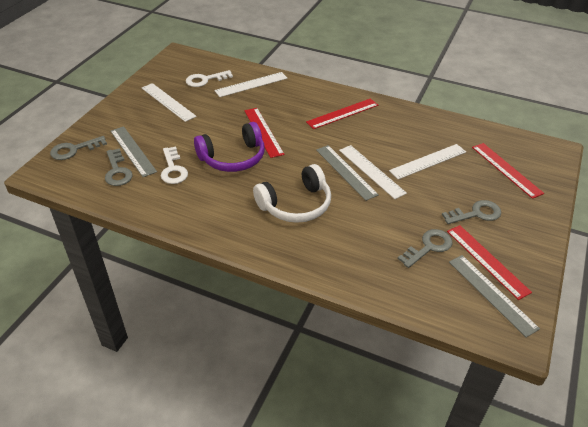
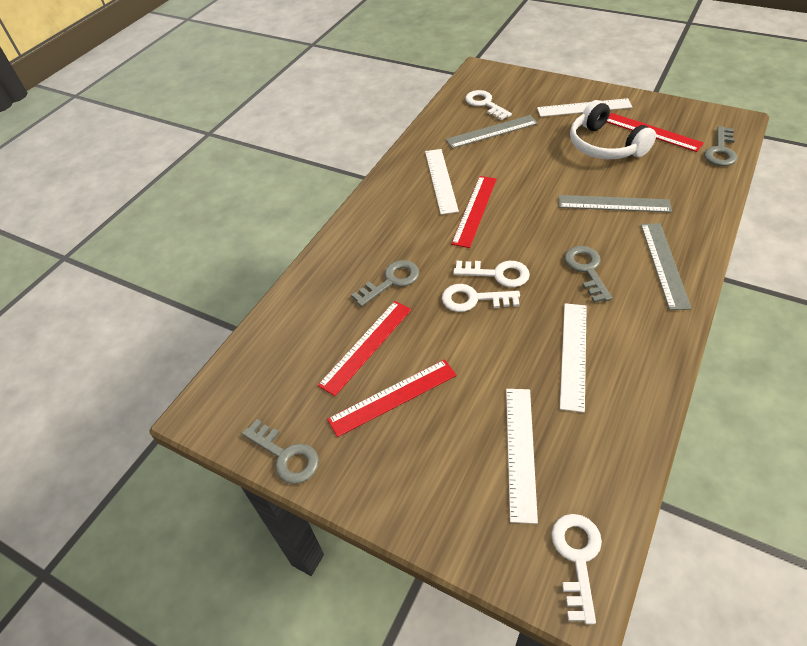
purple headphones: 1 -> 0
white key: 2 -> 4

